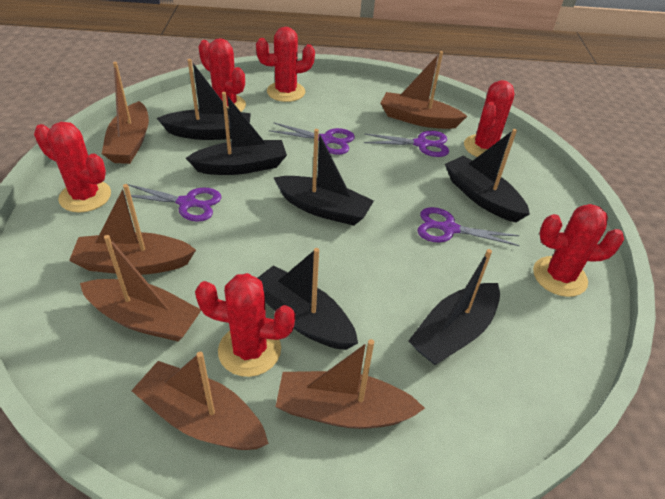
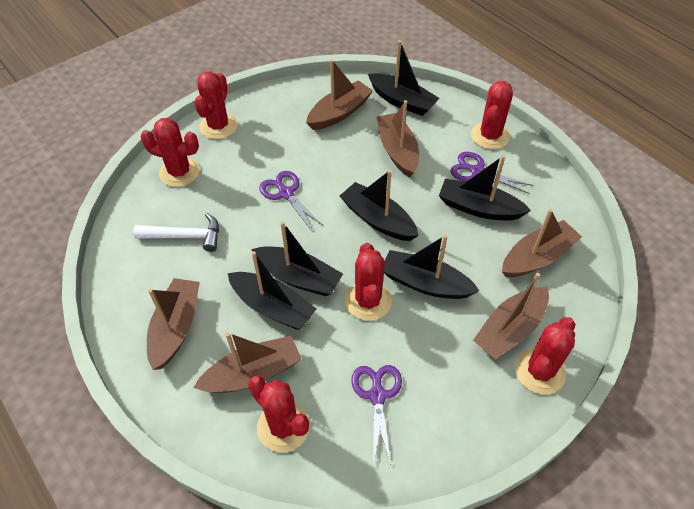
purple scissors: 4 -> 3
white hammer: 0 -> 1

